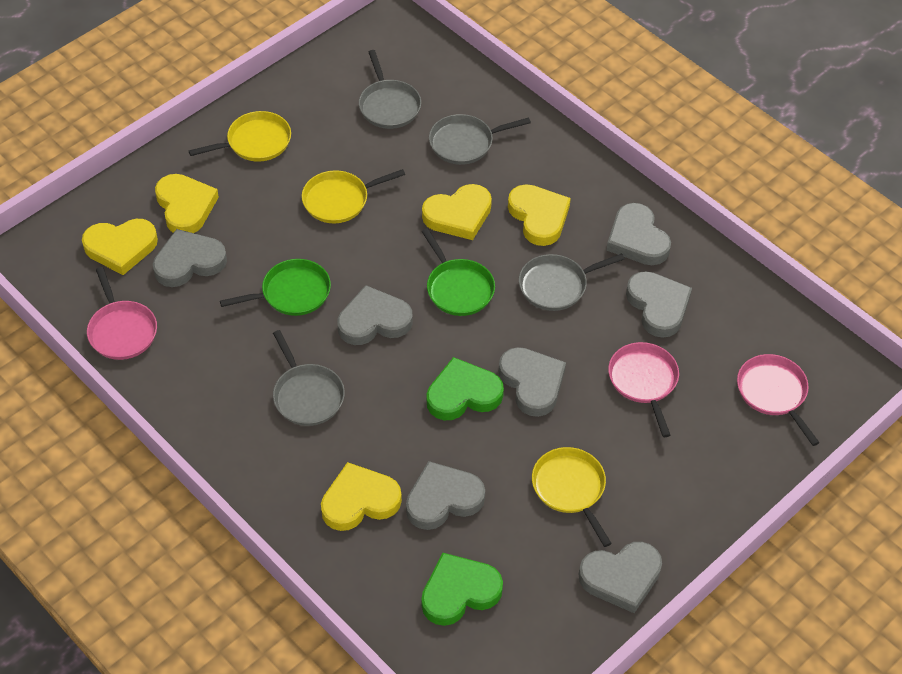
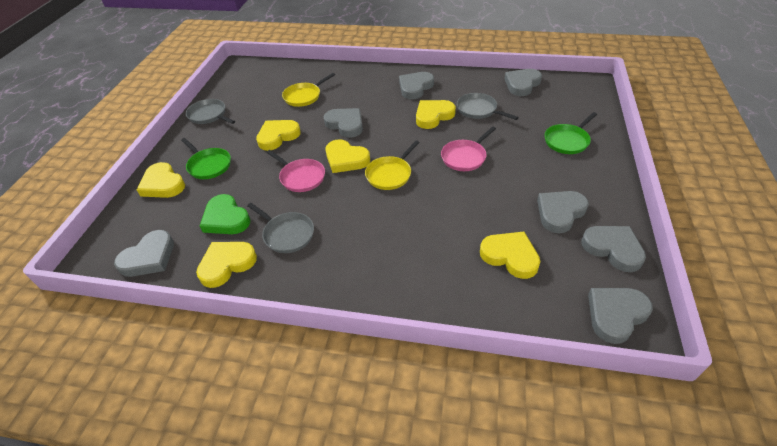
green heart: 2 -> 1
grey pan: 4 -> 3
pink pan: 3 -> 2
yellow heart: 5 -> 6
yellow pan: 3 -> 2

